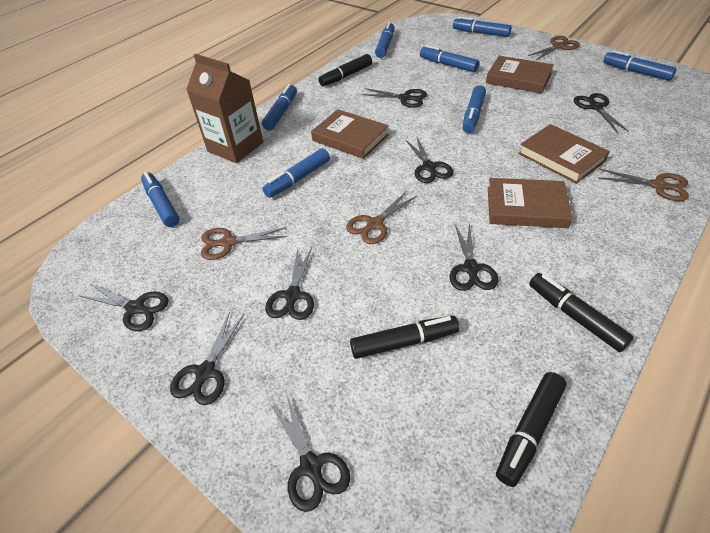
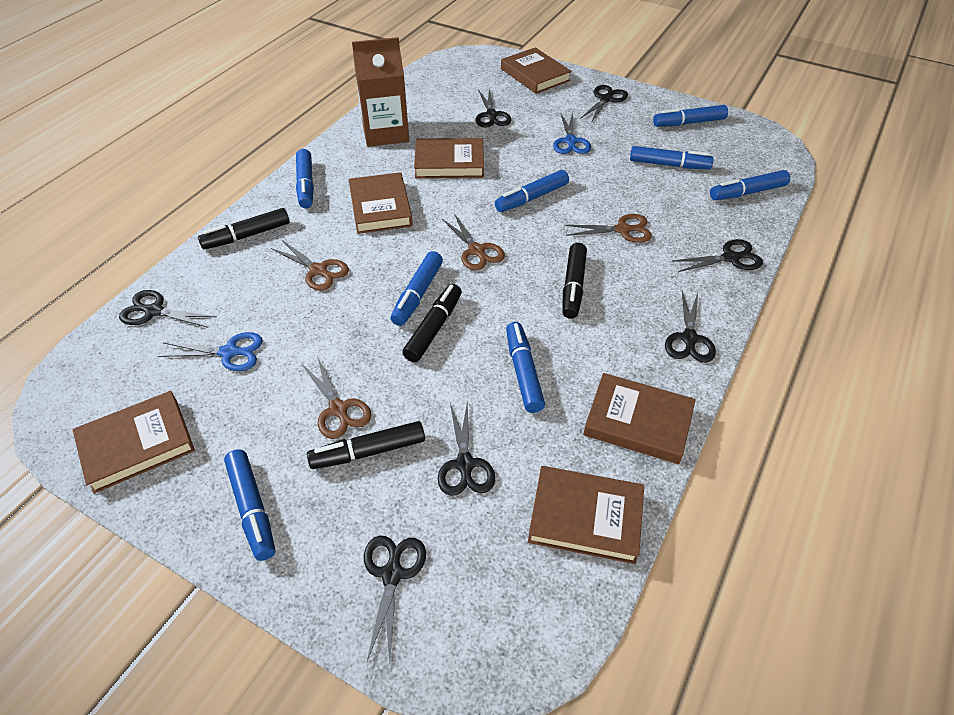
black scissors: 8 -> 7
blue scissors: 0 -> 2
brown book: 4 -> 6

